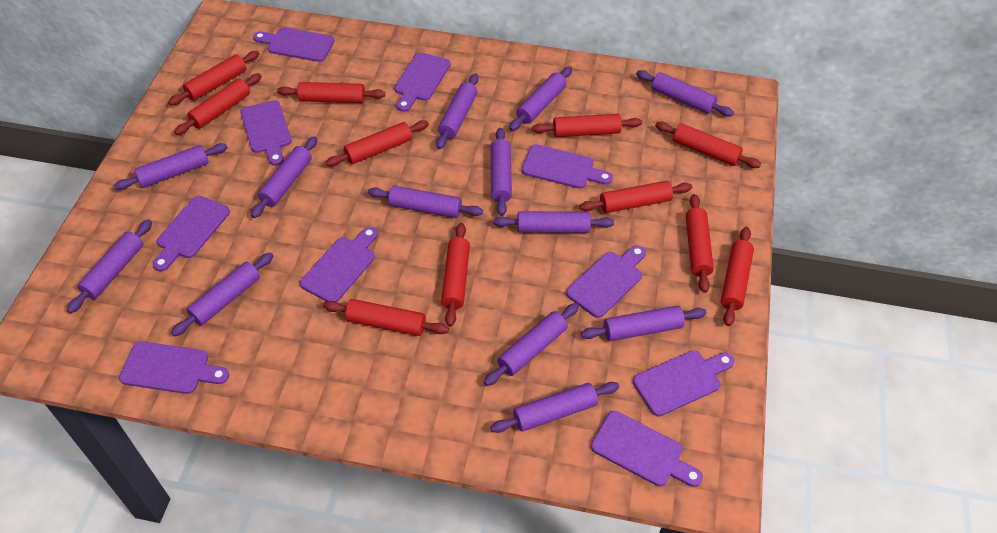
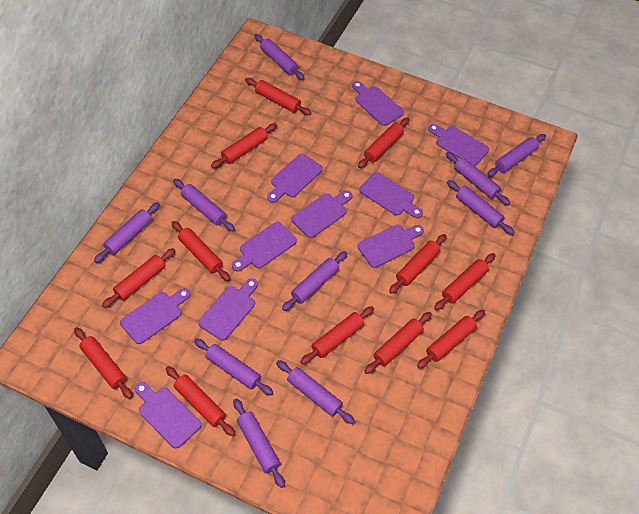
purple rolling pin: 13 -> 10
red rolling pin: 11 -> 12

